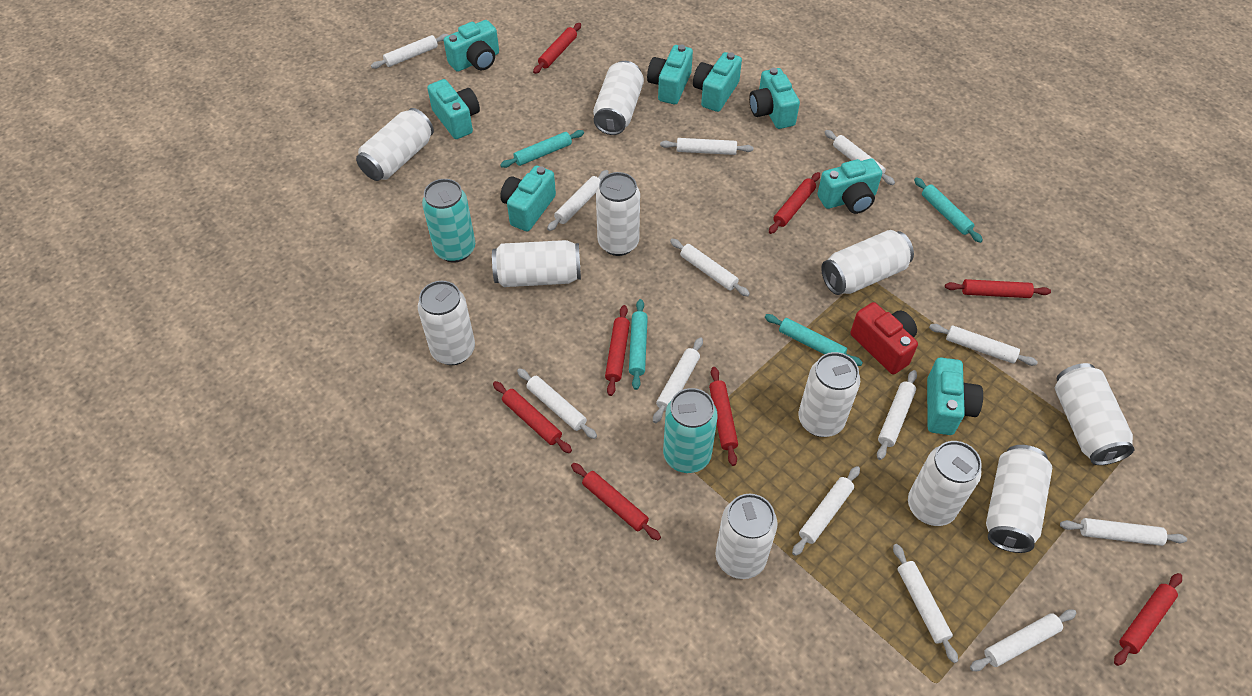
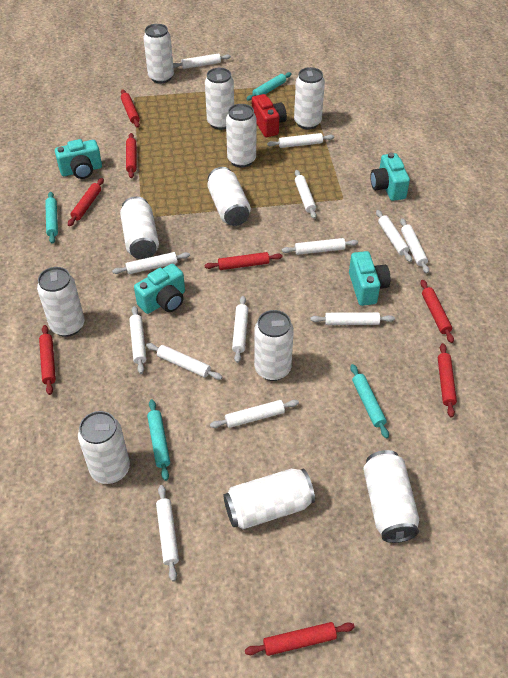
turquoise camera: 8 -> 4
turquoise can: 2 -> 0

